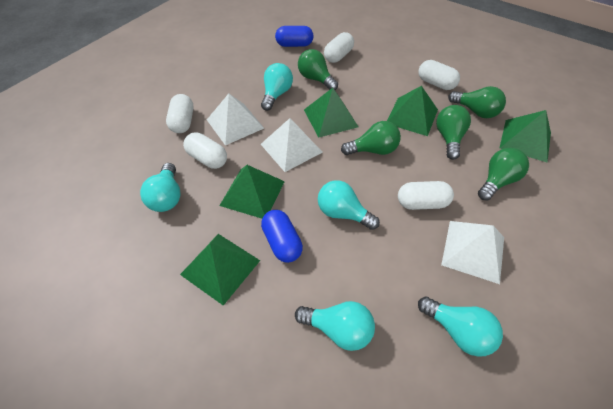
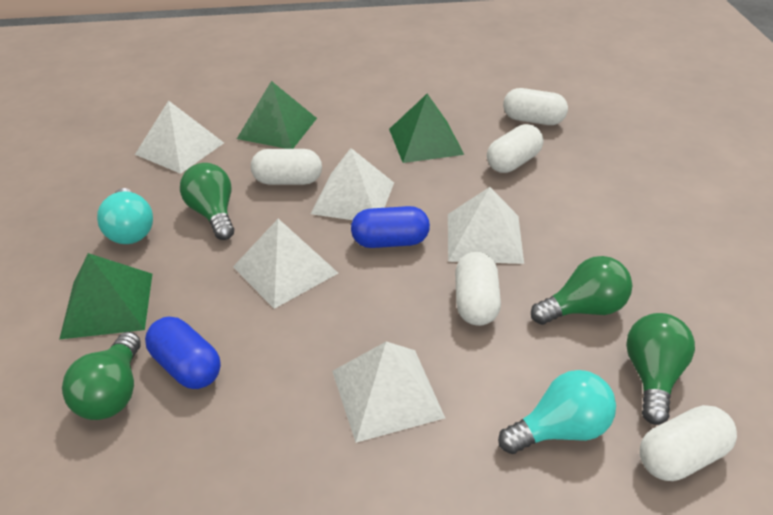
green light bulb: 5 -> 4
green pyramid: 5 -> 3
turquoise light bulb: 5 -> 2
white pyramid: 3 -> 5

